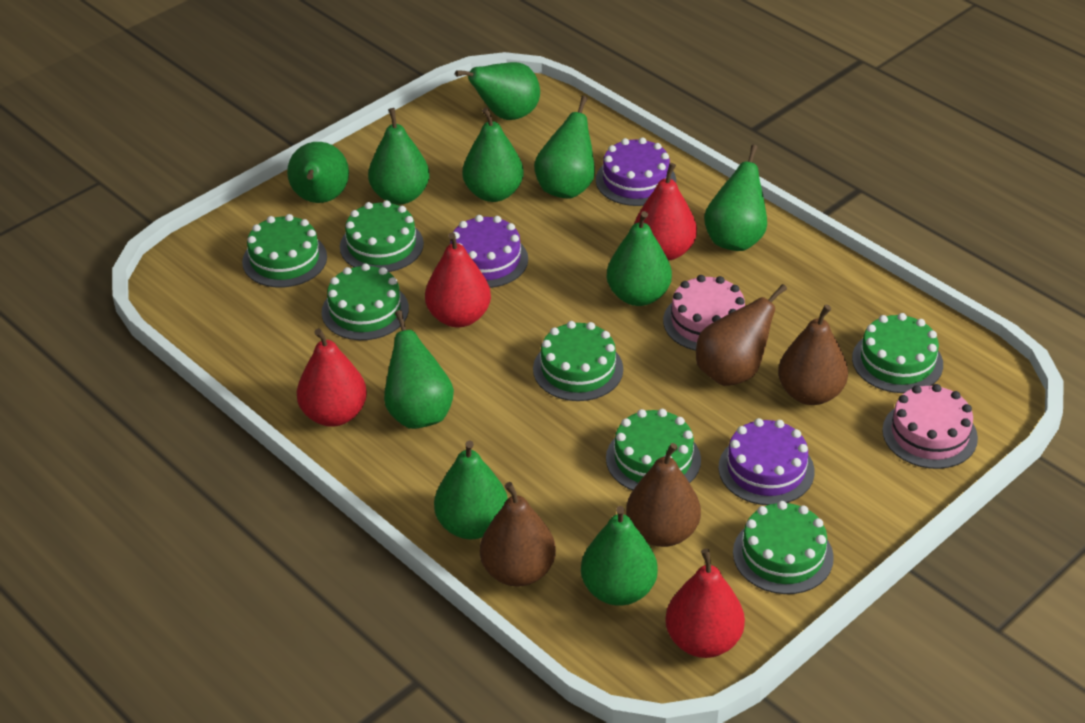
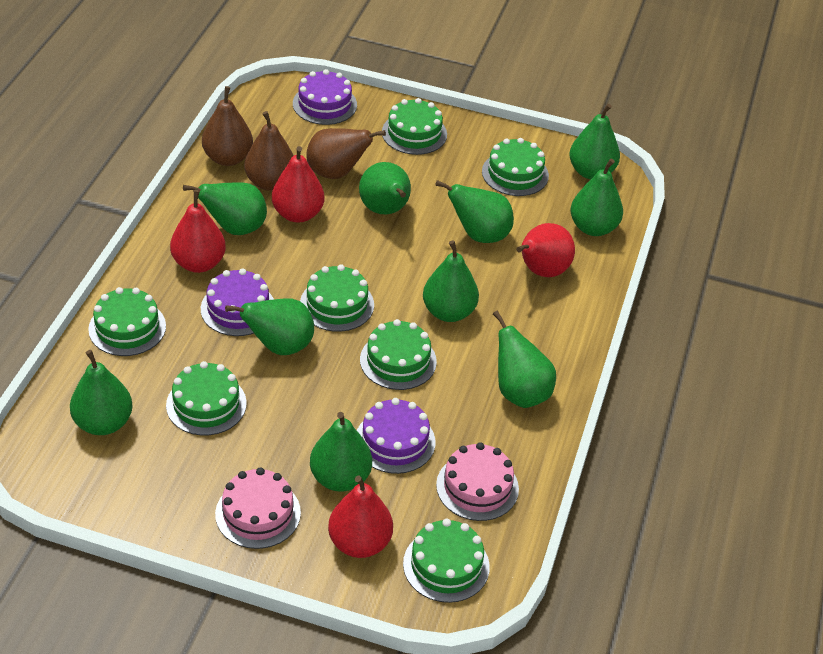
brown pear: 4 -> 3

